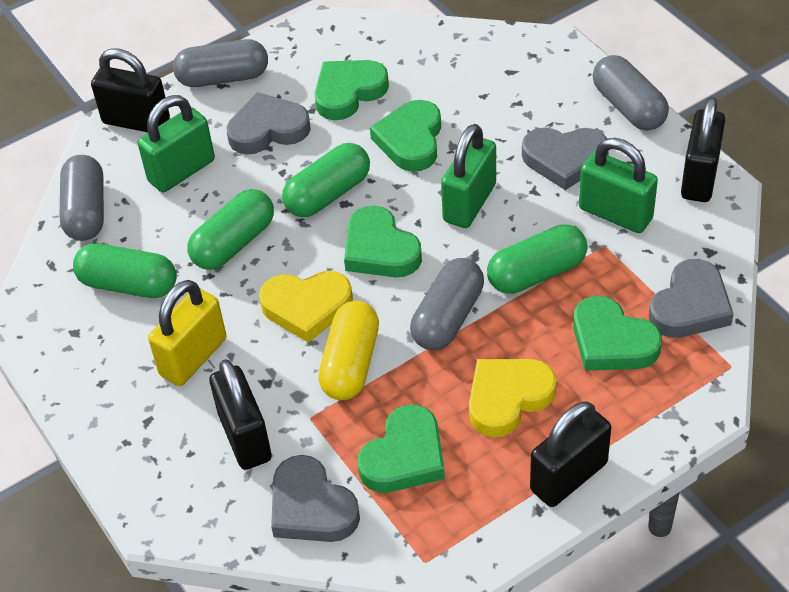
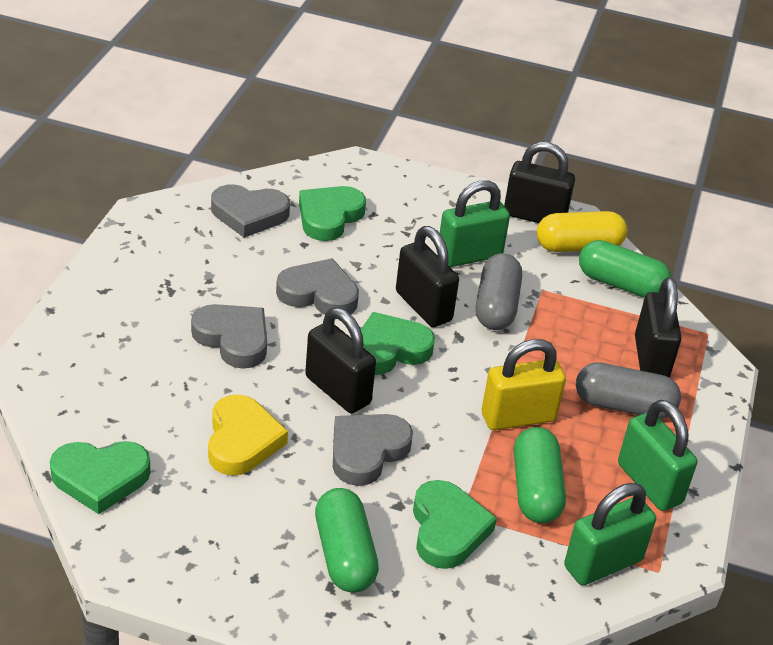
green capsule: 4 -> 3
green heart: 5 -> 4
grey capsule: 4 -> 2
yellow heart: 2 -> 1

